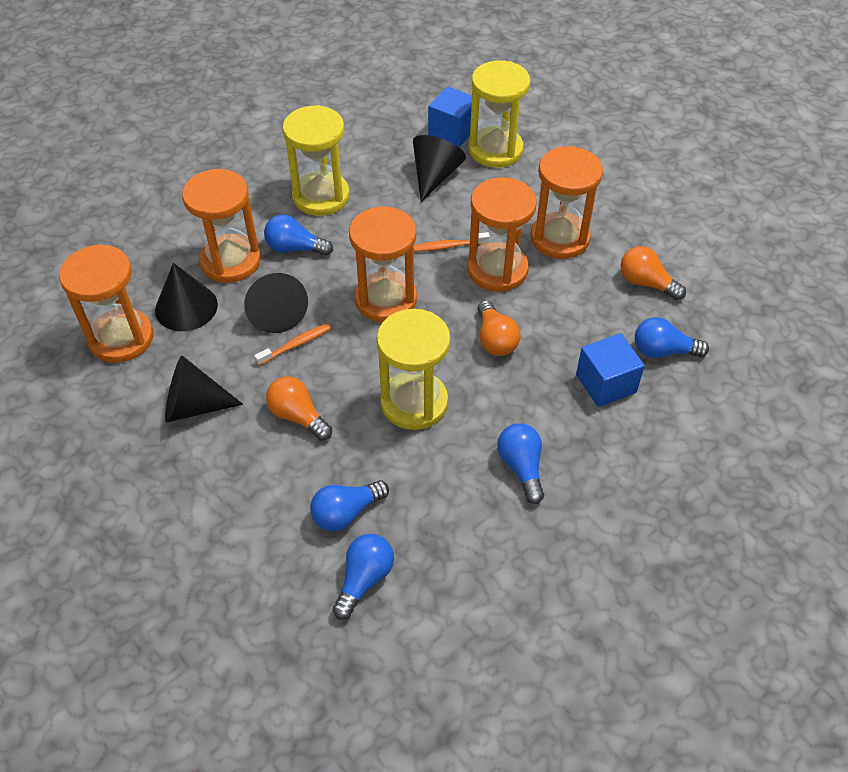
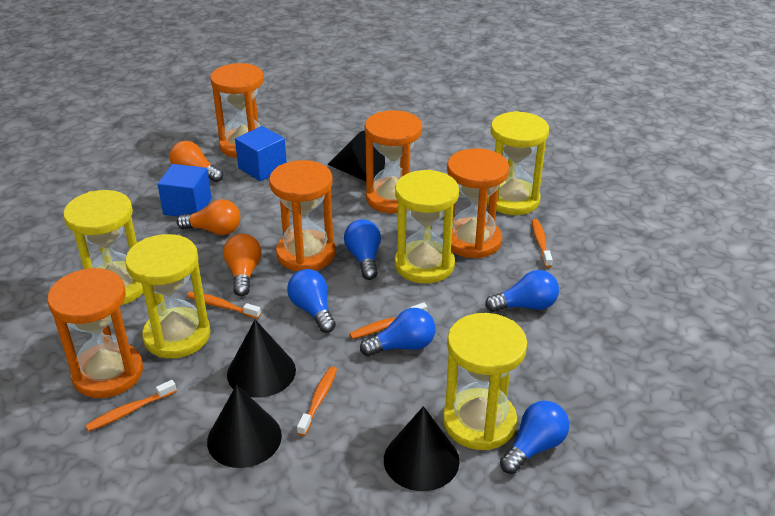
orange toothbrush: 2 -> 5
yellow hourglass: 3 -> 5

